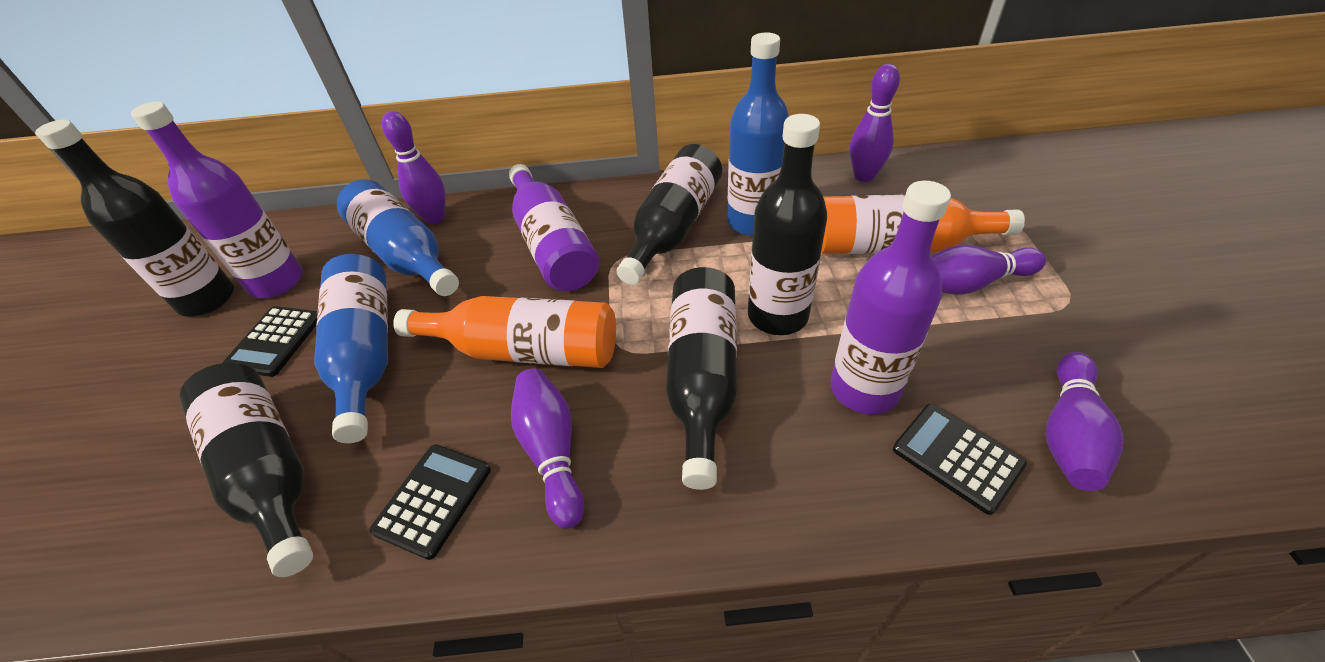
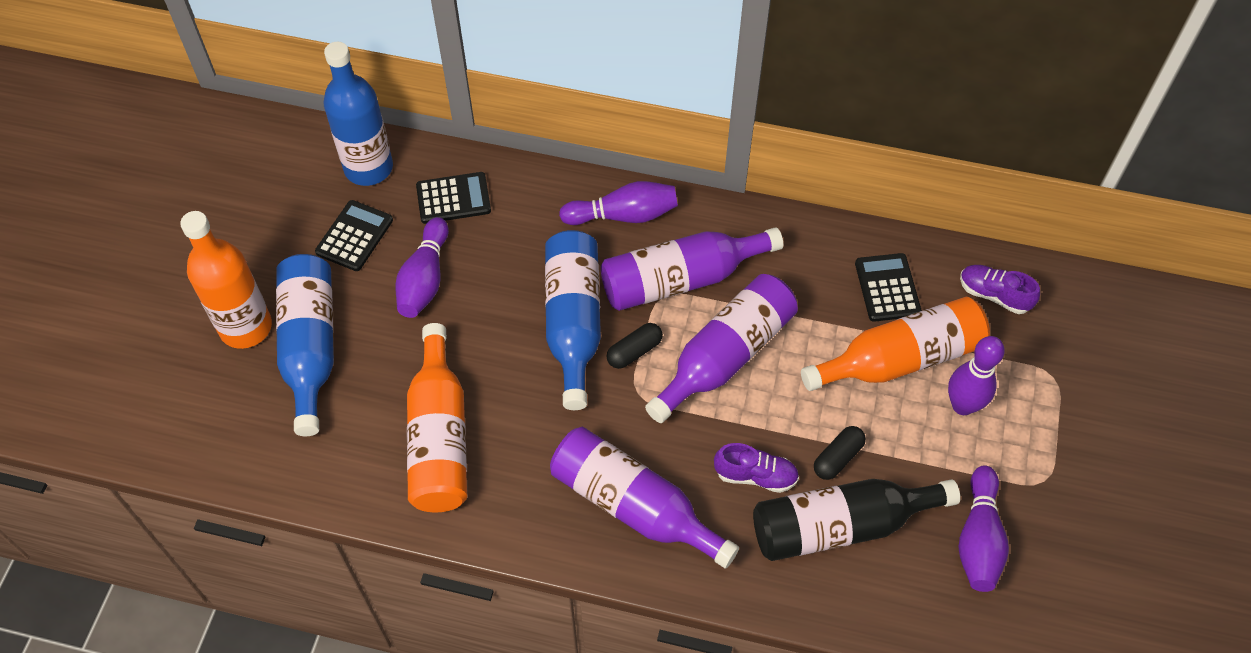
black bottle: 5 -> 1
black capsule: 0 -> 2
orange bottle: 2 -> 3
purple bowling pin: 5 -> 4
purple shoe: 0 -> 2

